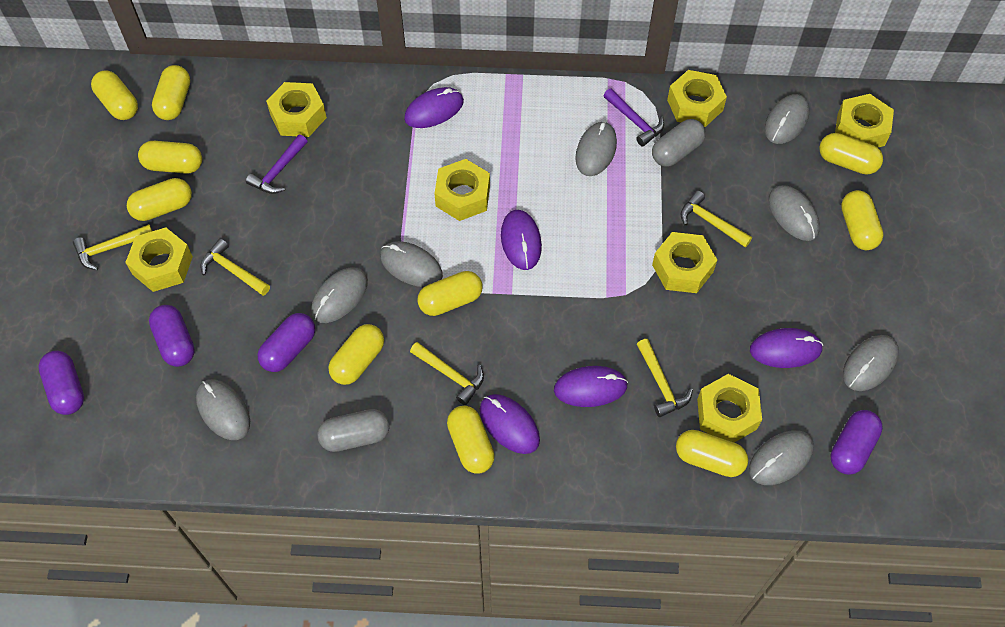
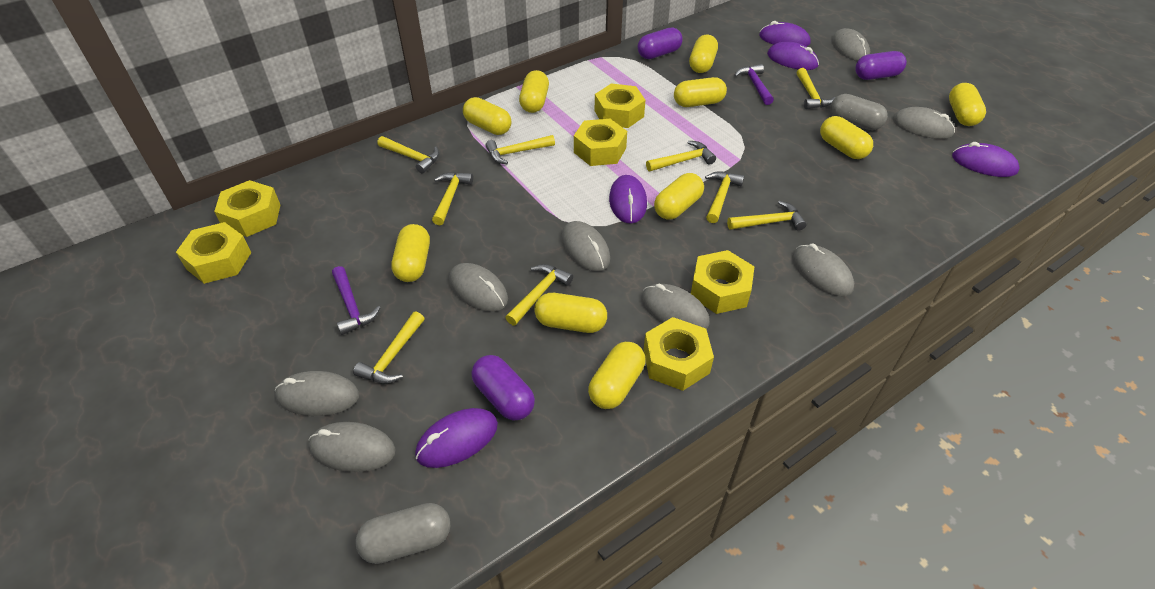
purple capsule: 4 -> 3
yellow hammer: 5 -> 9
yellow nut: 7 -> 6

